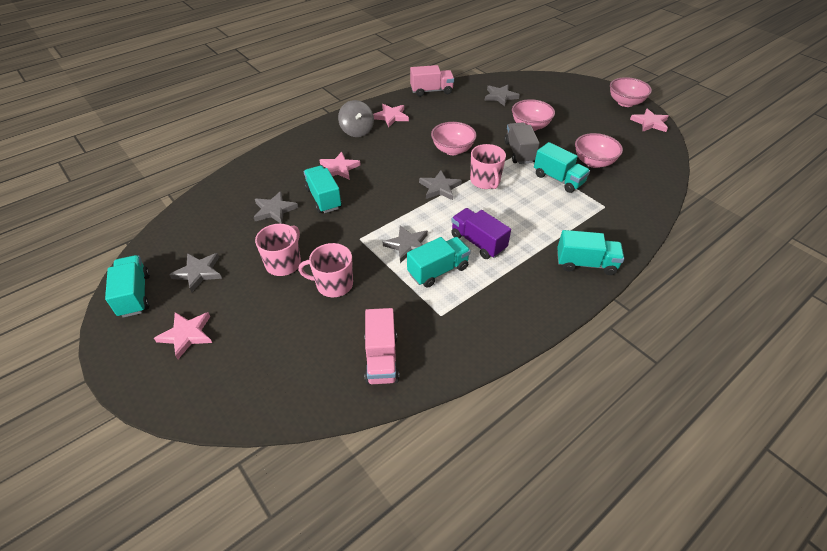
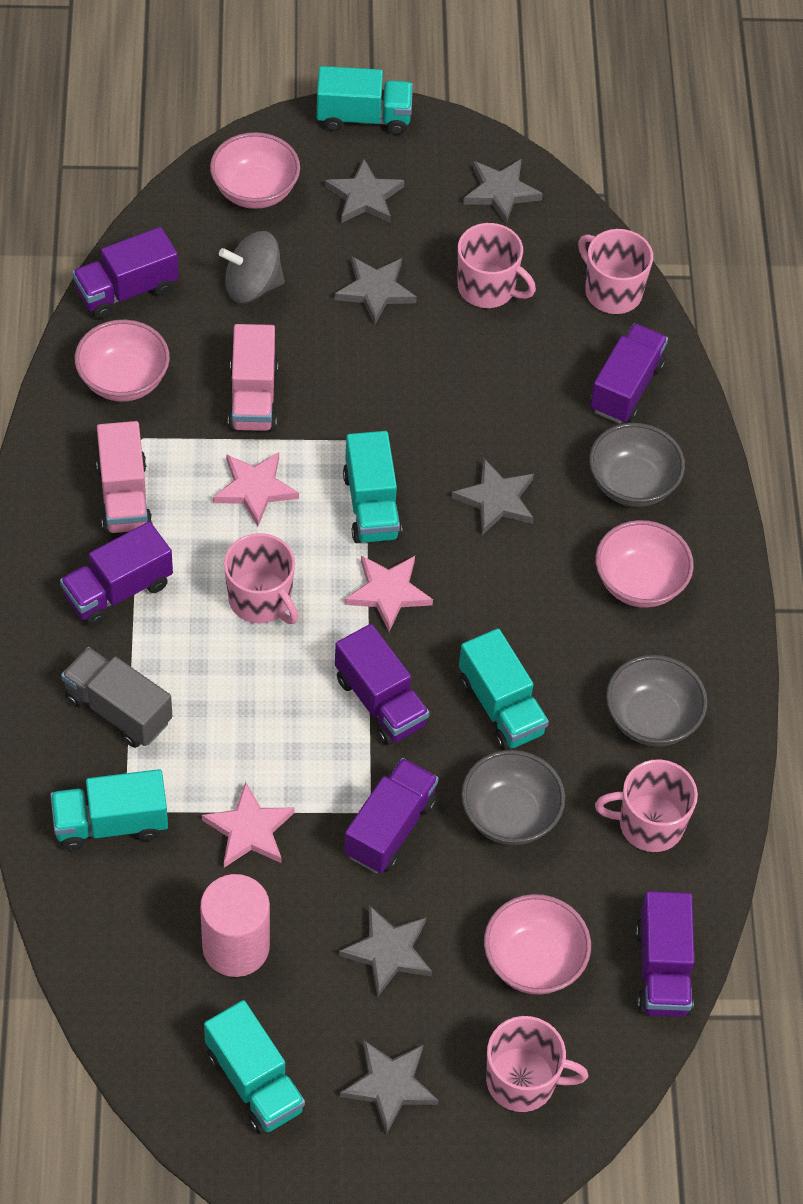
grey bowl: 0 -> 3
grey star: 5 -> 6
pink cylinder: 0 -> 1
pink mug: 3 -> 5
pink star: 4 -> 3
purple truck: 1 -> 6

